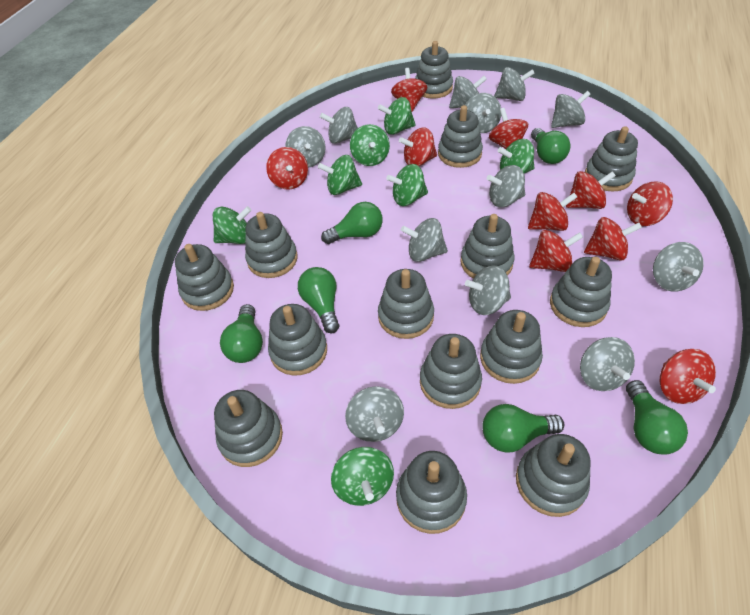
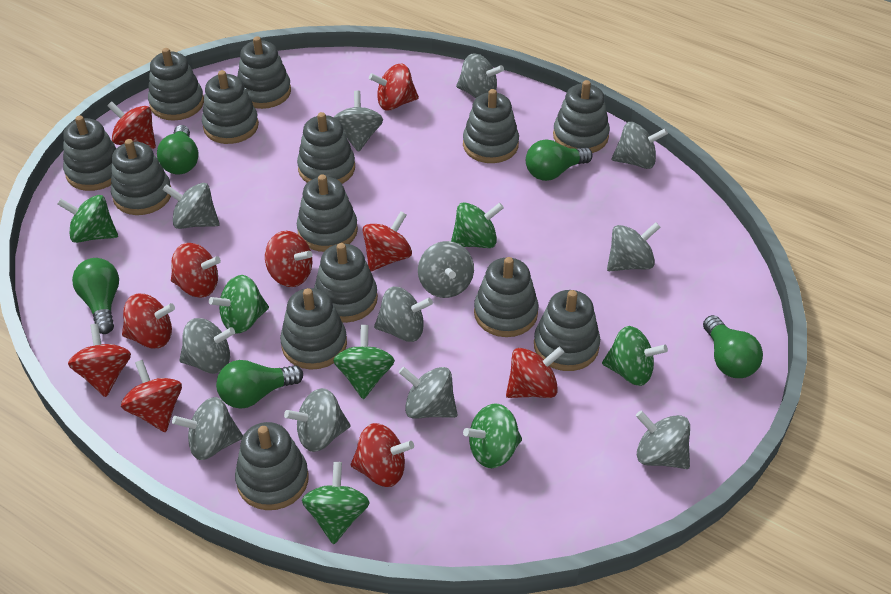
green light bulb: 6 -> 5

